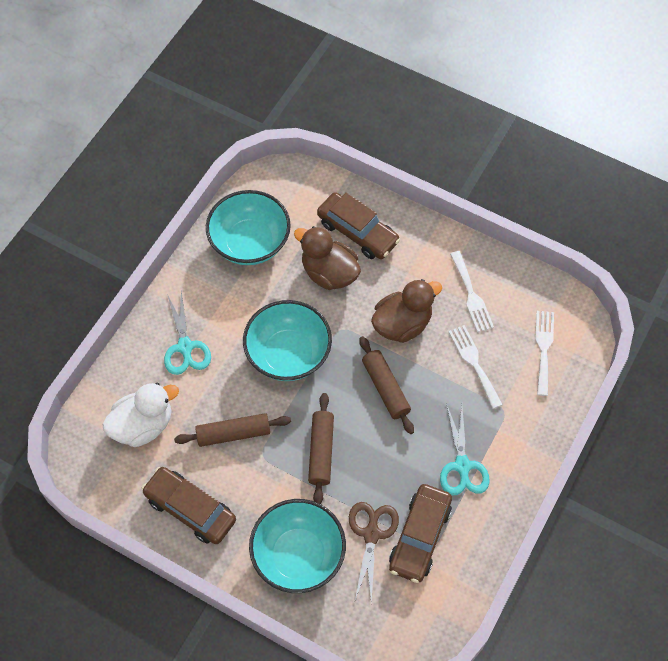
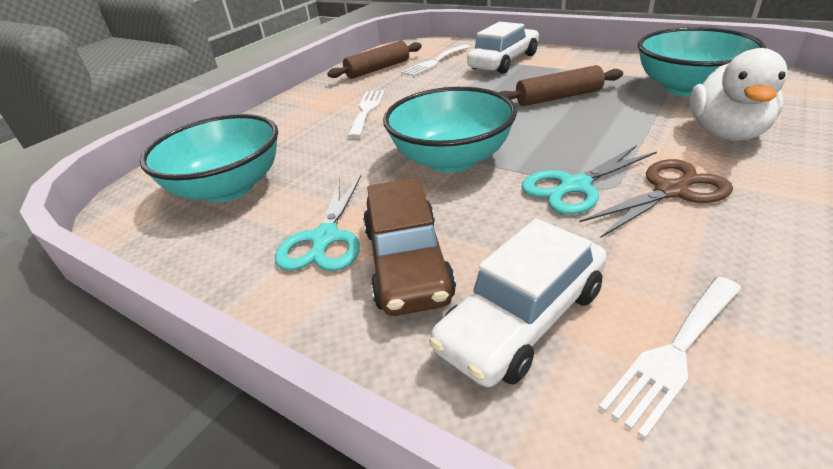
brown car: 3 -> 1
brown duck: 2 -> 0
brown rolling pin: 3 -> 2
white car: 0 -> 2

